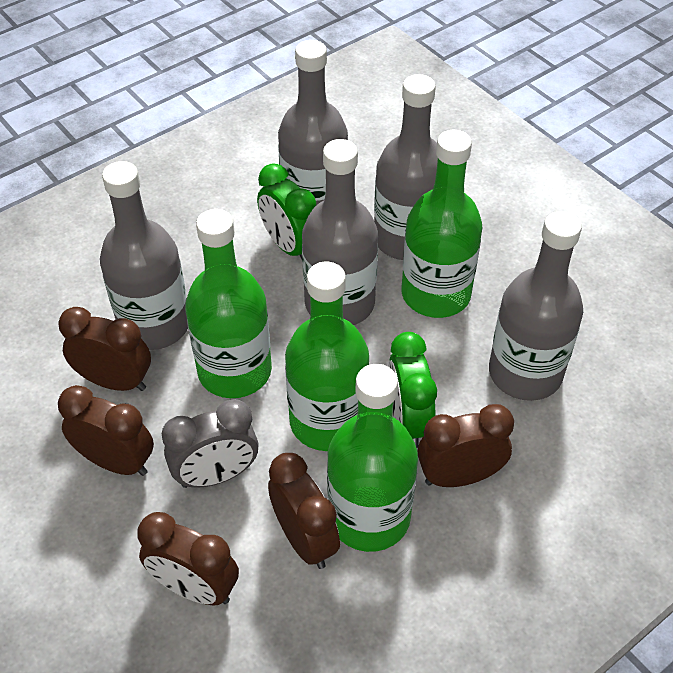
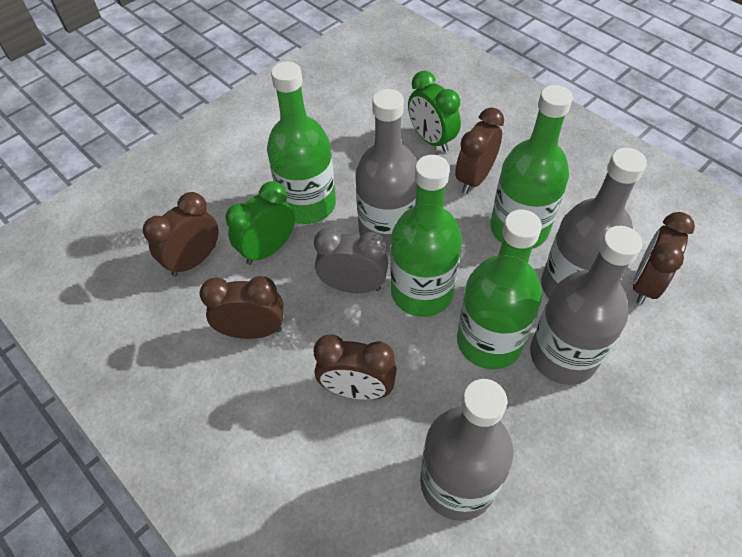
grey bottle: 5 -> 4

